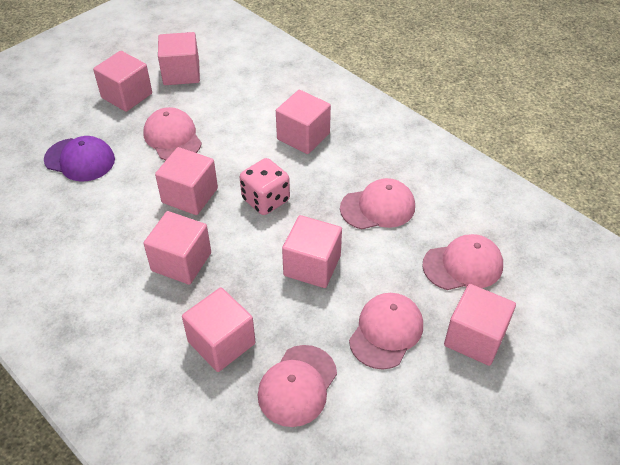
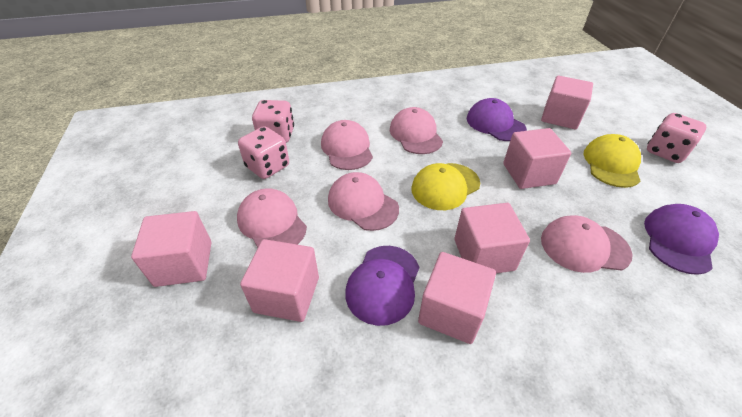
pink cube: 8 -> 6
pink dice: 1 -> 3
purple cap: 1 -> 3
yellow cap: 0 -> 2

